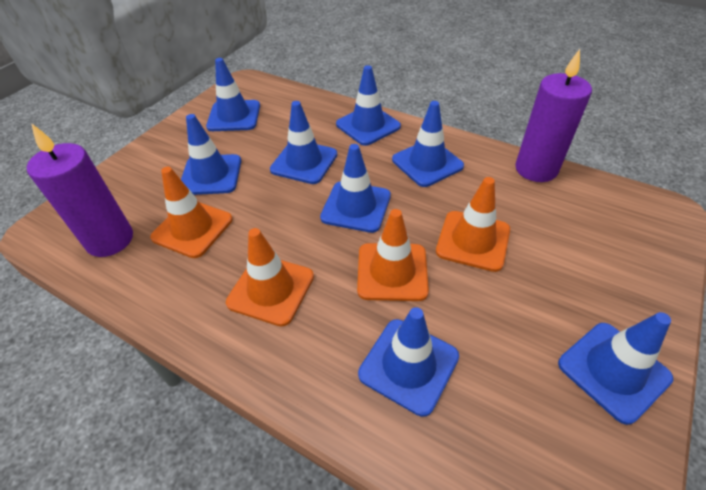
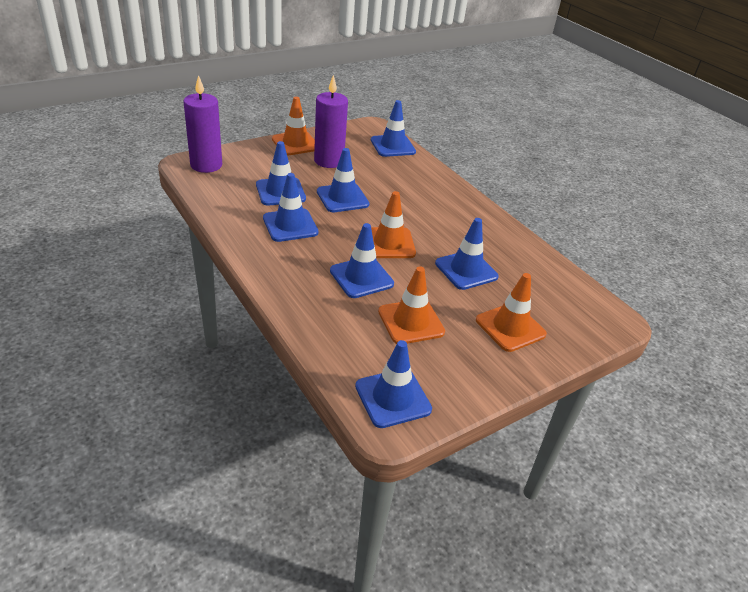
blue traffic cone: 8 -> 7

